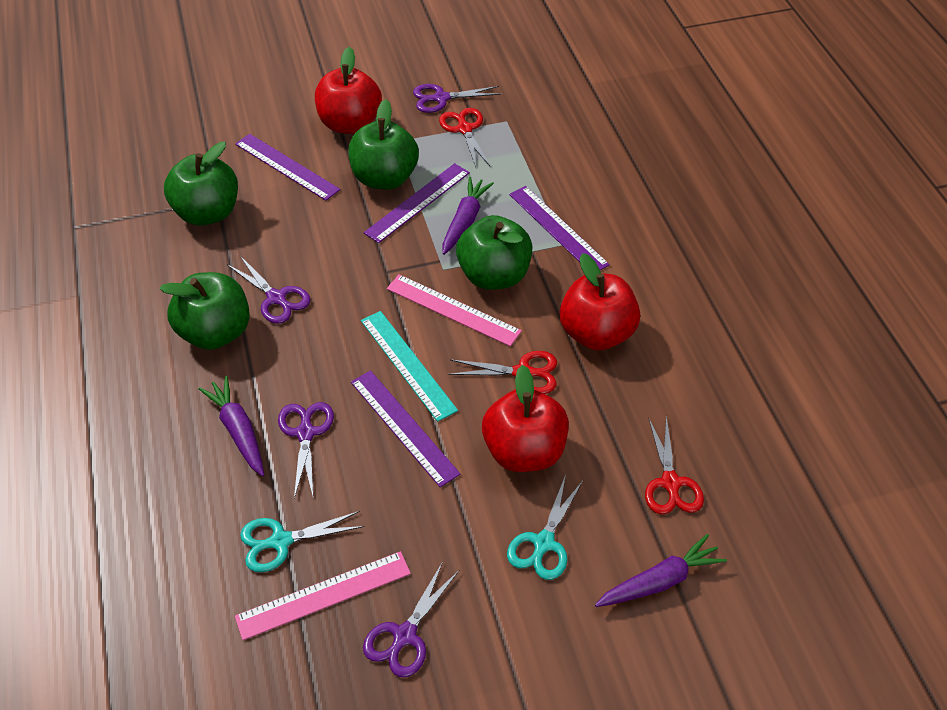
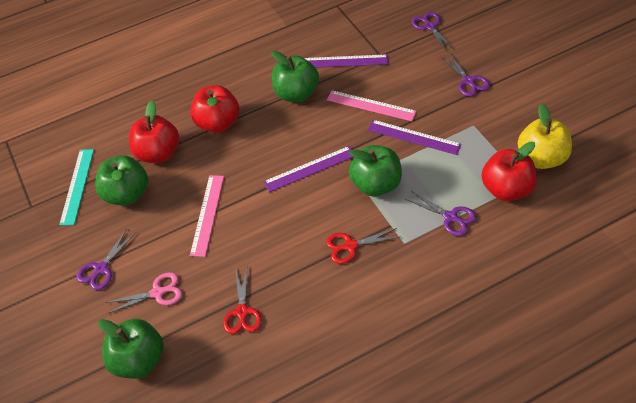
pink scissors: 0 -> 1
purple carrot: 3 -> 0
purple ruler: 4 -> 3
red scissors: 3 -> 2
turquoise scissors: 2 -> 0
yellow apple: 0 -> 1

